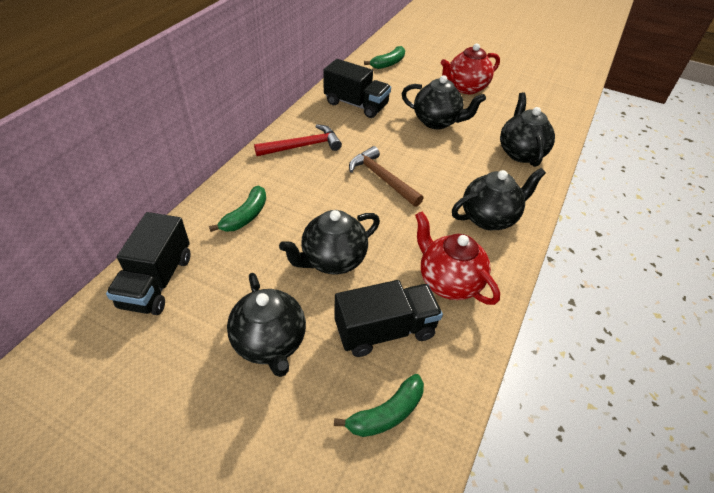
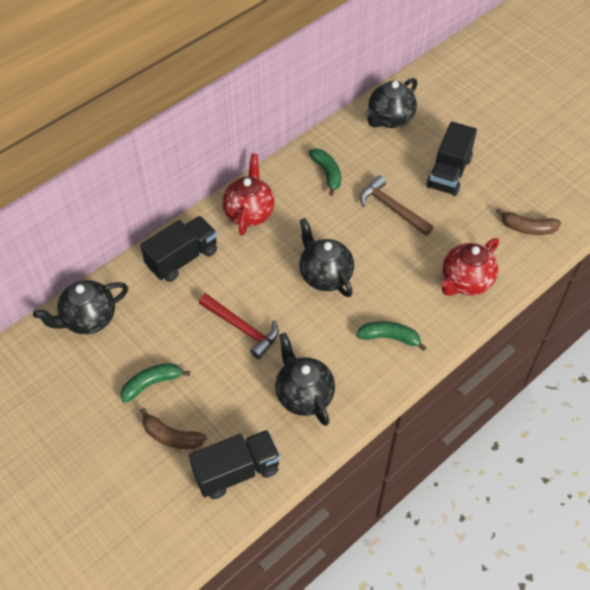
black teapot: 5 -> 4
brown banana: 0 -> 2

